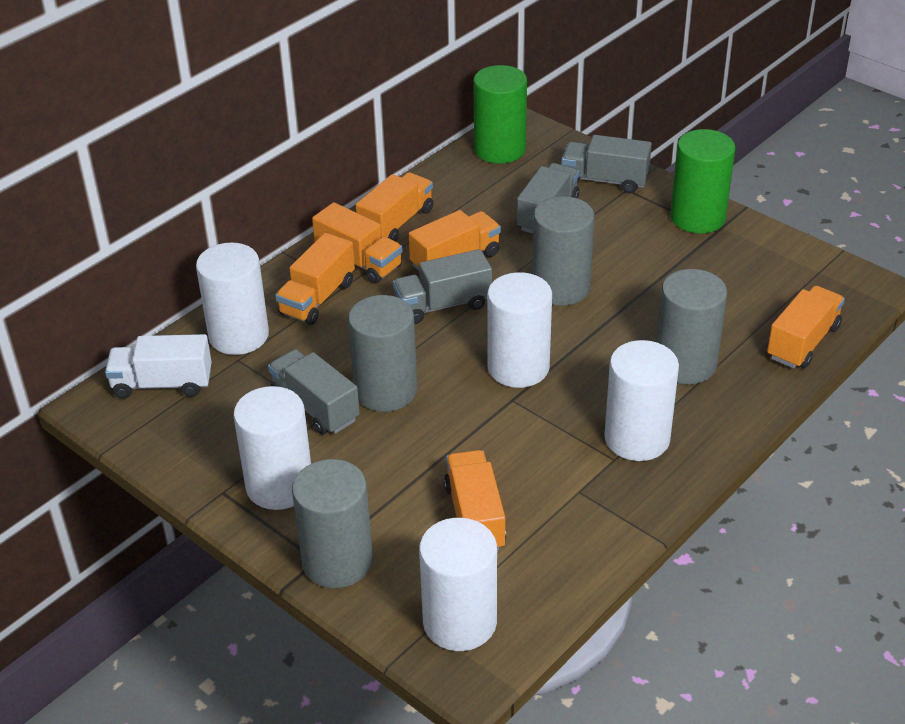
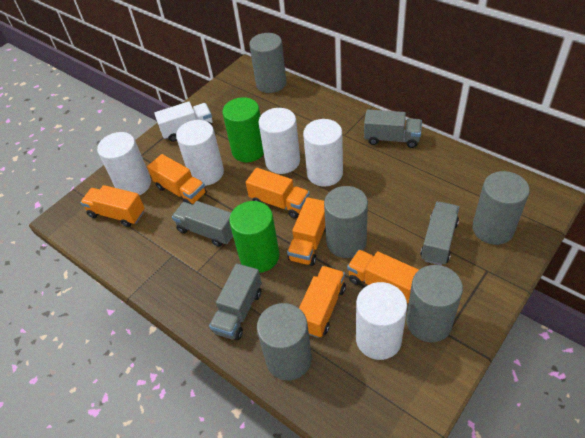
grey cylinder: 4 -> 5

